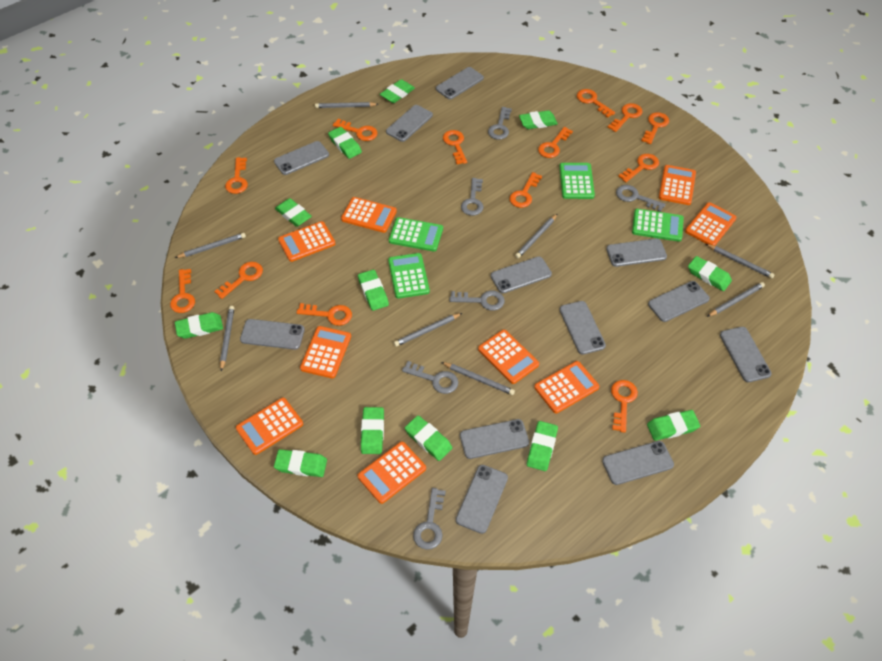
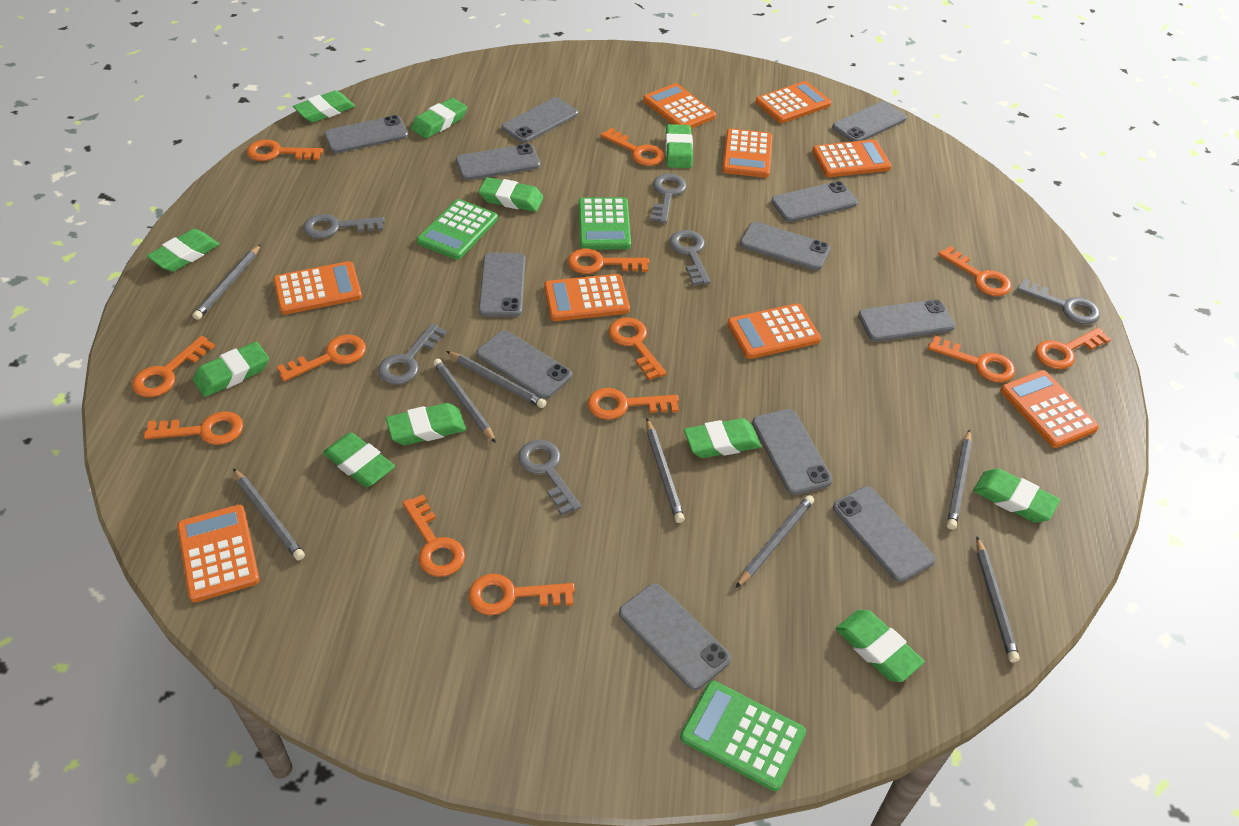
green calculator: 4 -> 3
green eraser: 12 -> 11

